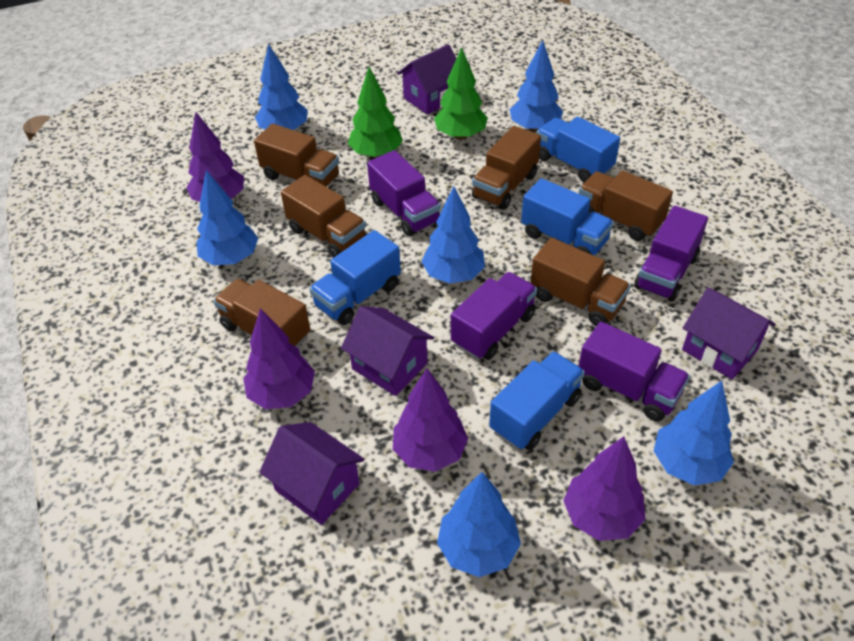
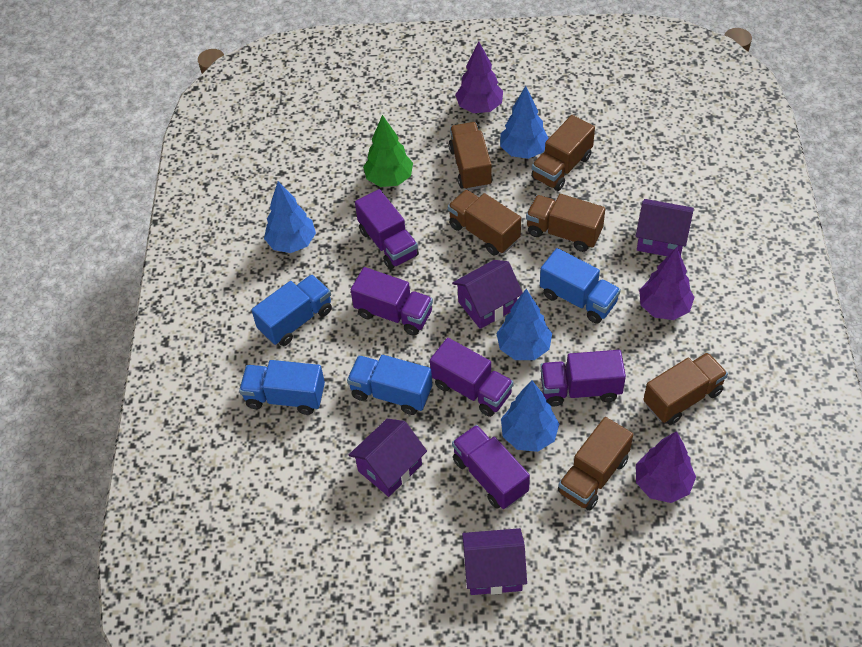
blue tree: 6 -> 4
green tree: 2 -> 1
purple tree: 4 -> 3
purple truck: 4 -> 5

